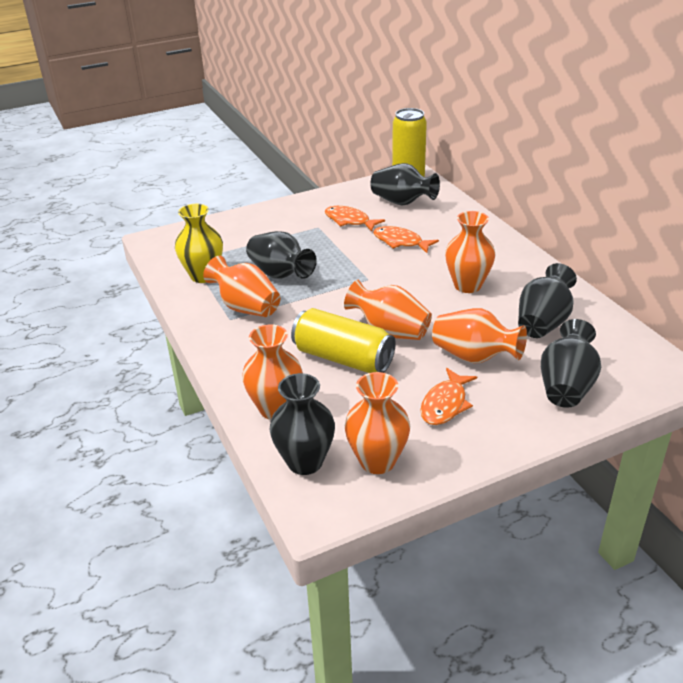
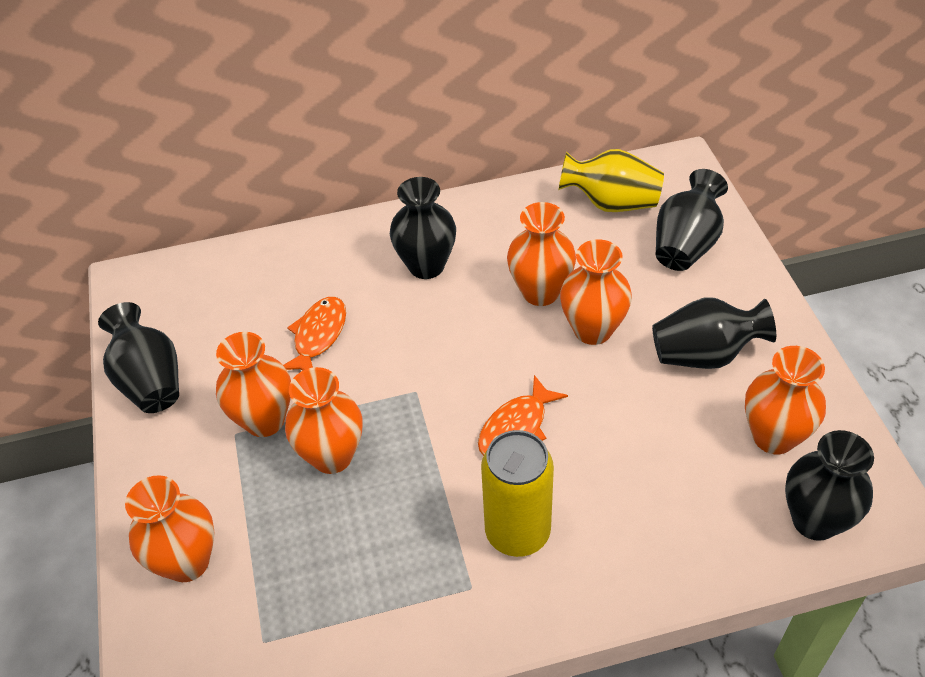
orange fish: 3 -> 2
yellow can: 2 -> 1

